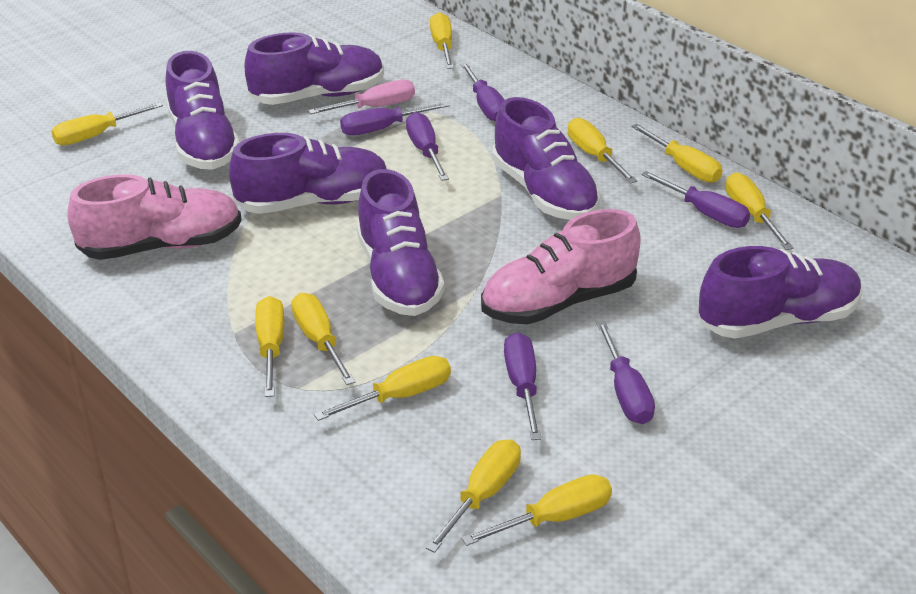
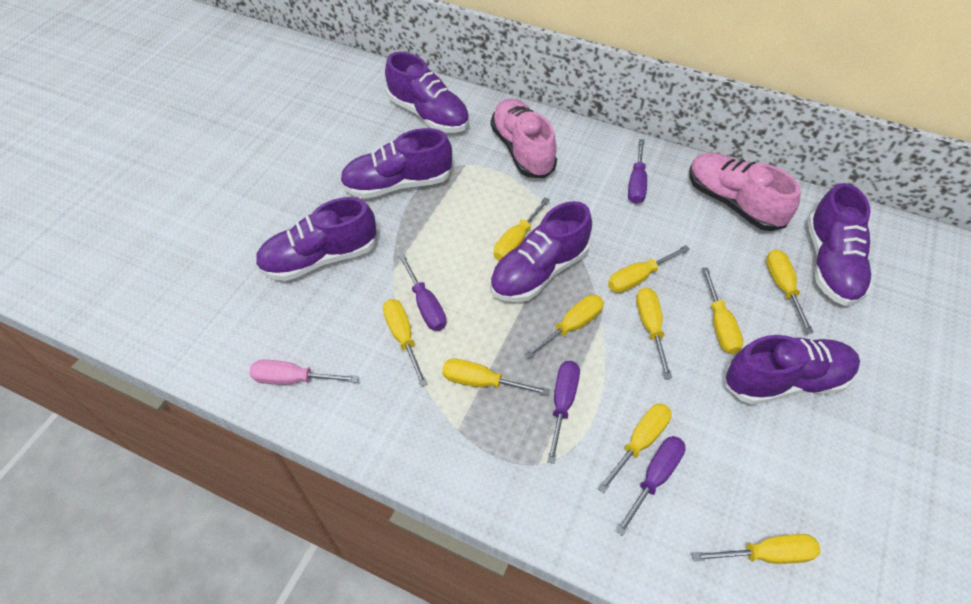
purple screwdriver: 6 -> 4

